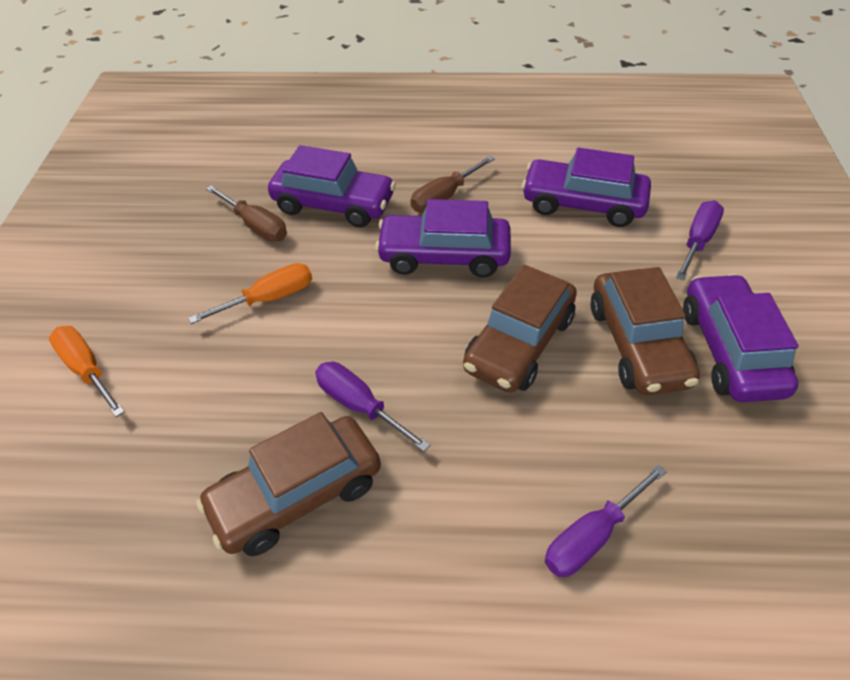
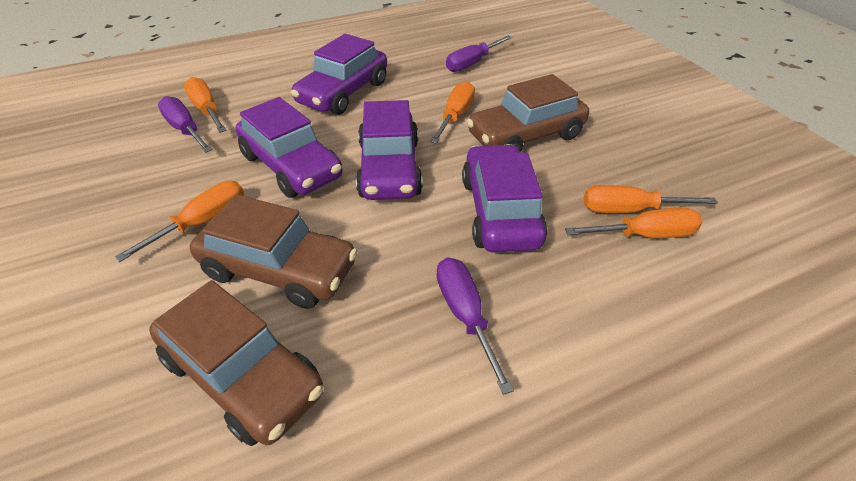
brown screwdriver: 2 -> 0
orange screwdriver: 2 -> 5

